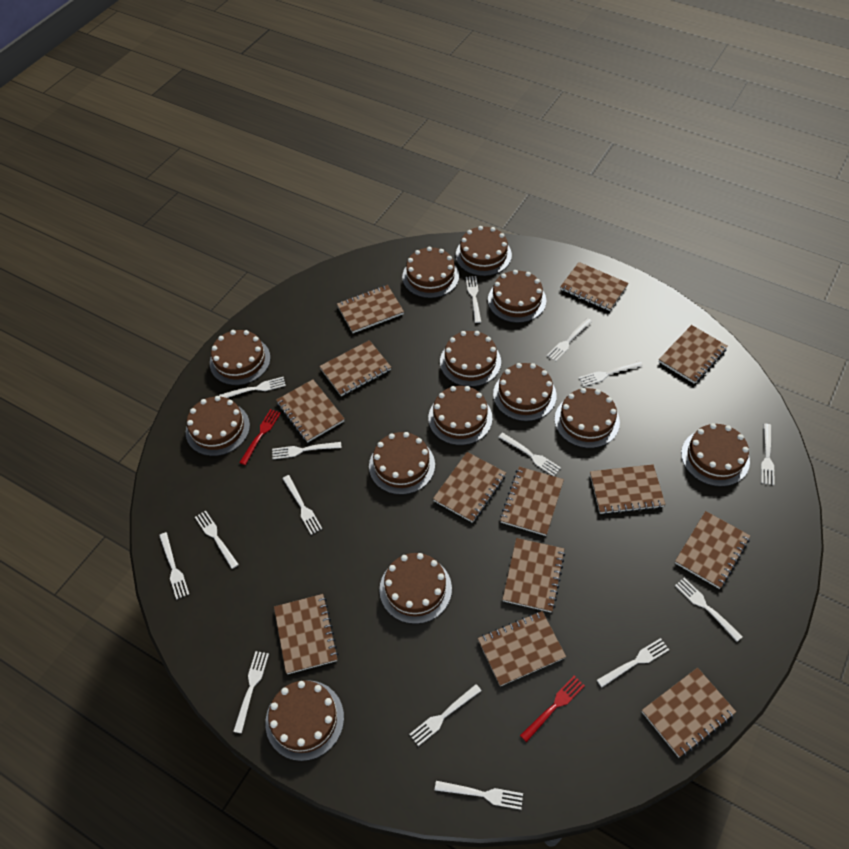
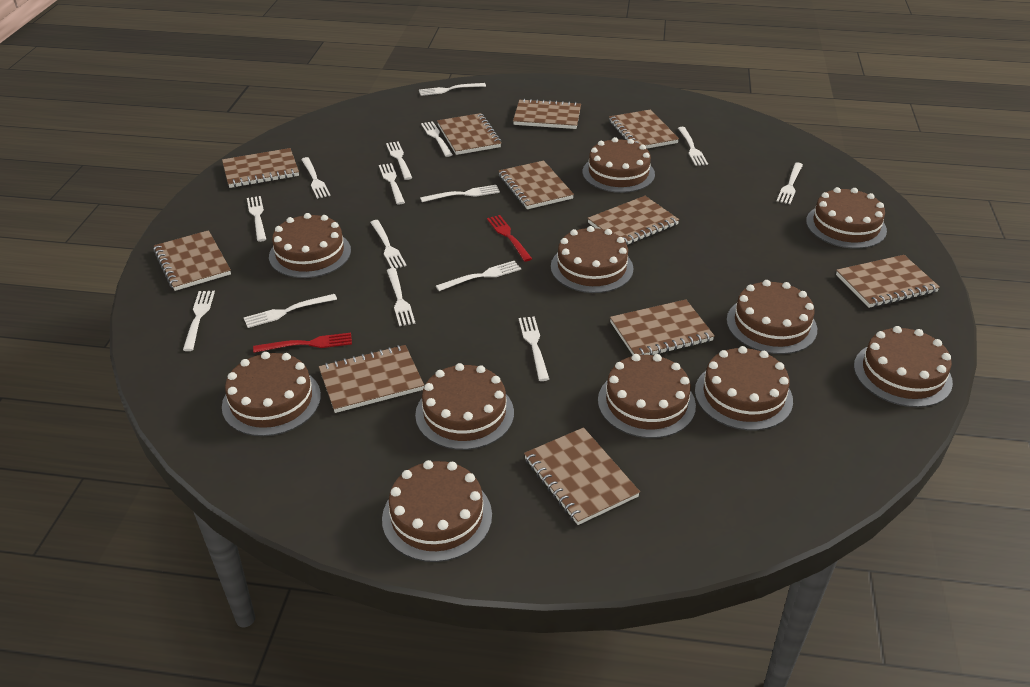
brown cake: 13 -> 11
brown notebook: 13 -> 11

